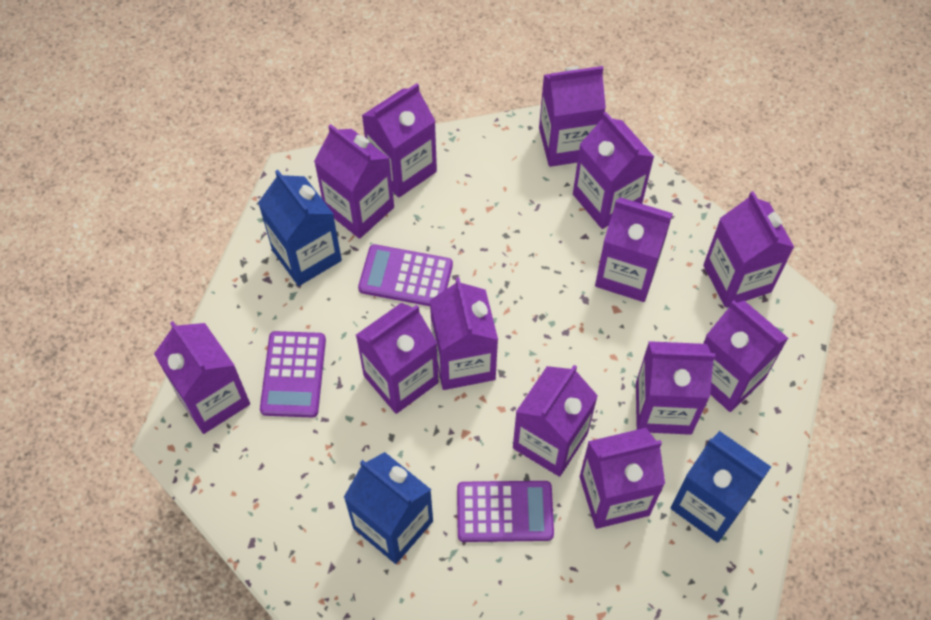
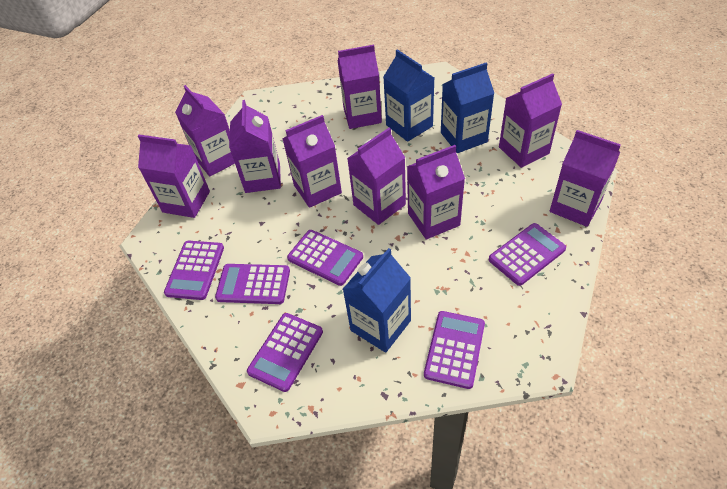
purple calculator: 3 -> 6
purple carton: 13 -> 9

